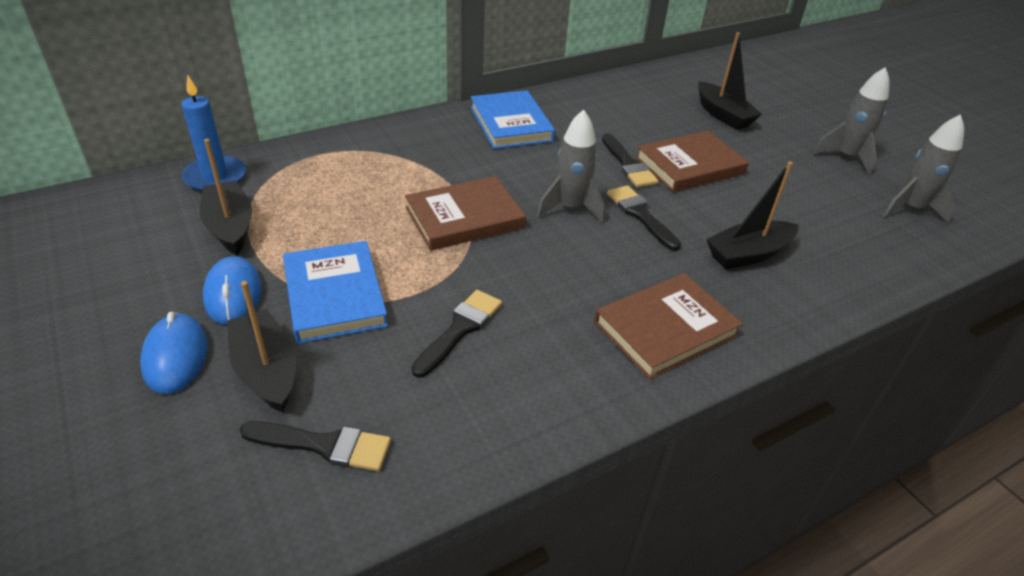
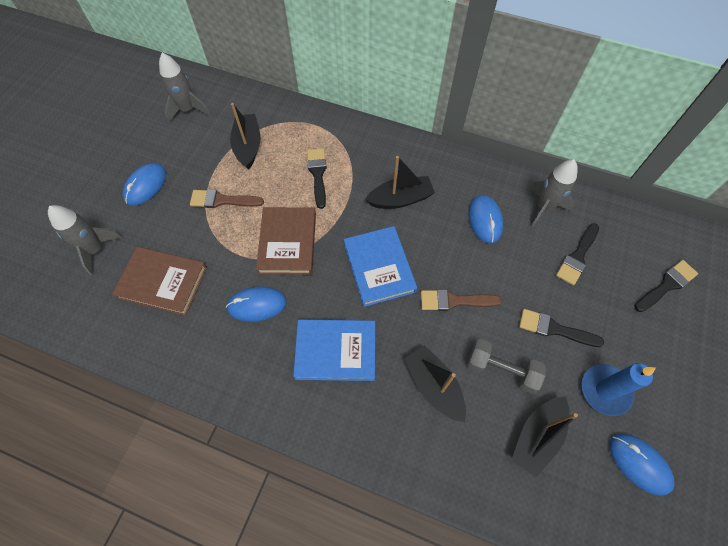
blue mouse: 2 -> 4
brown book: 3 -> 2
brown brush: 0 -> 2
grey dumbbell: 0 -> 1

